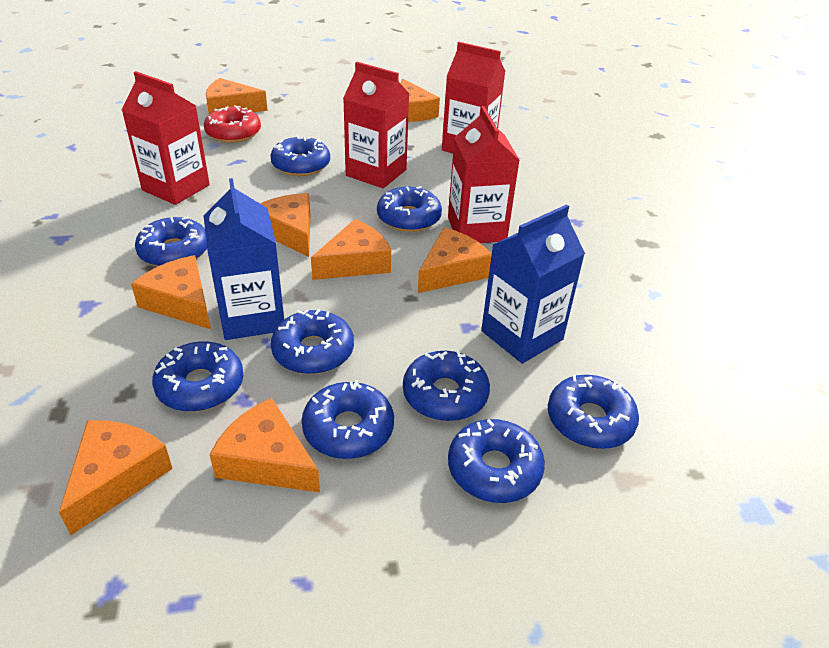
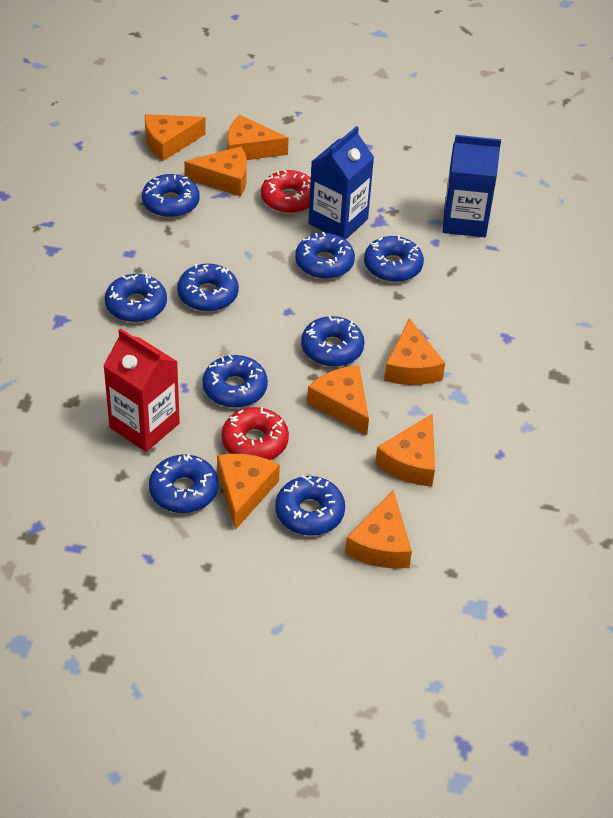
red carton: 4 -> 1
red donut: 1 -> 2

